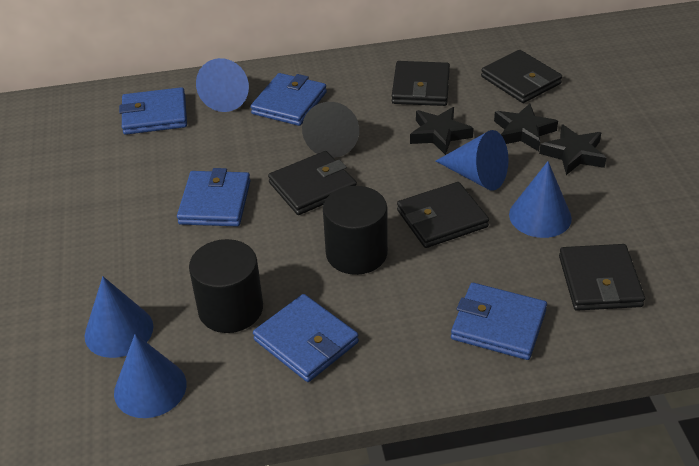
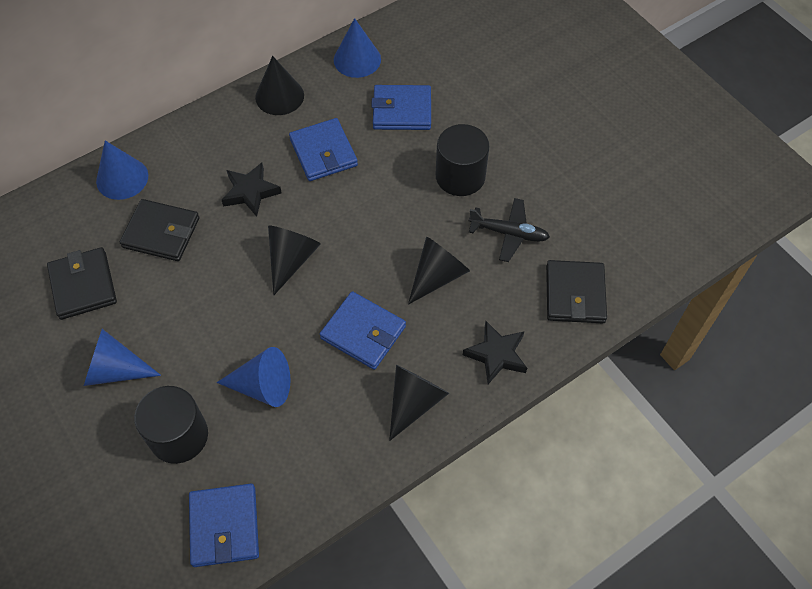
black cone: 1 -> 4
black plane: 0 -> 1
black star: 3 -> 2
black wallet: 5 -> 3
blue cone: 5 -> 4
blue wallet: 5 -> 4

